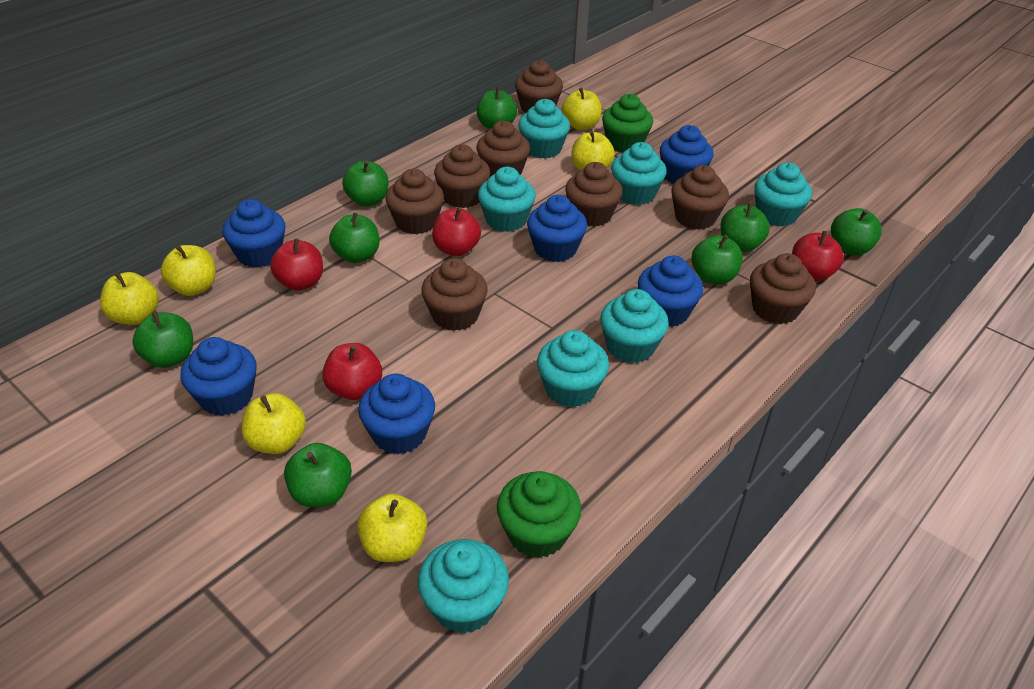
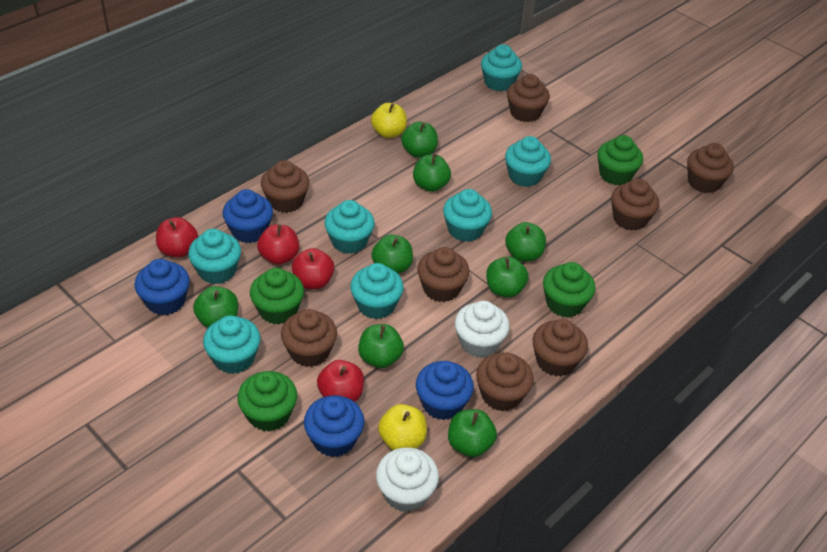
blue cupcake: 6 -> 4
green cupcake: 2 -> 4
white cupcake: 0 -> 2
yellow apple: 6 -> 2

